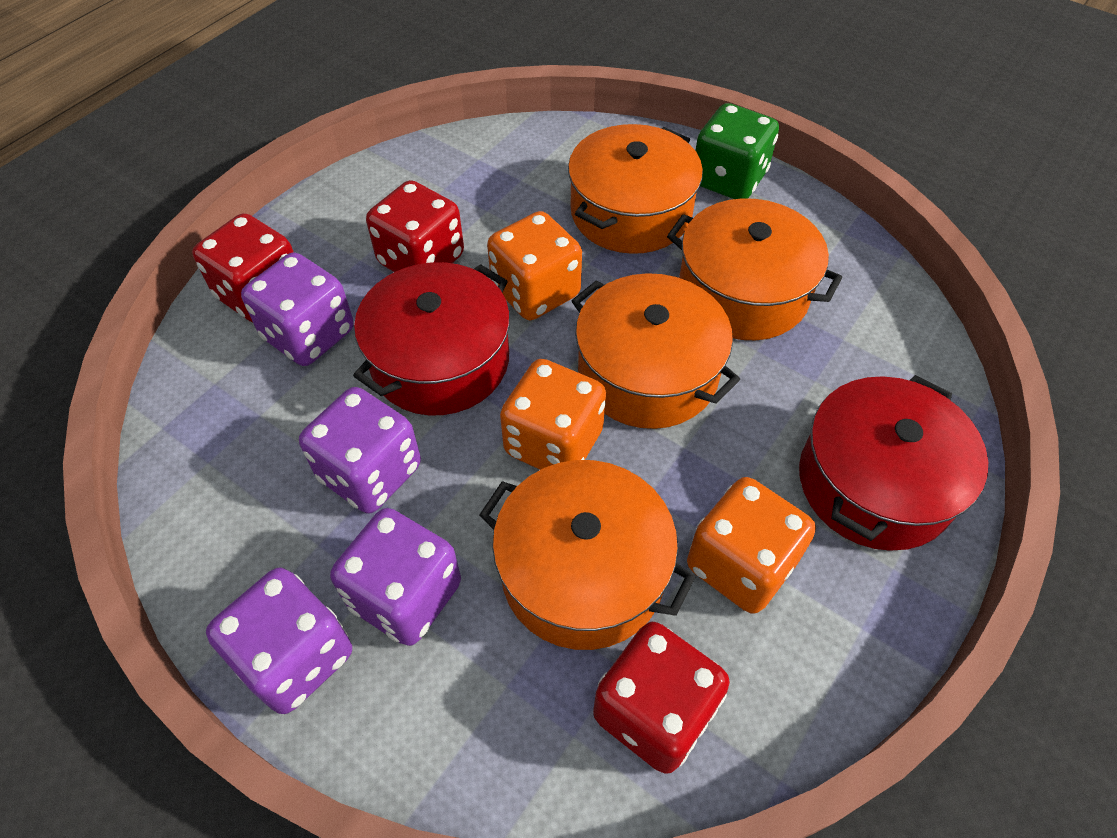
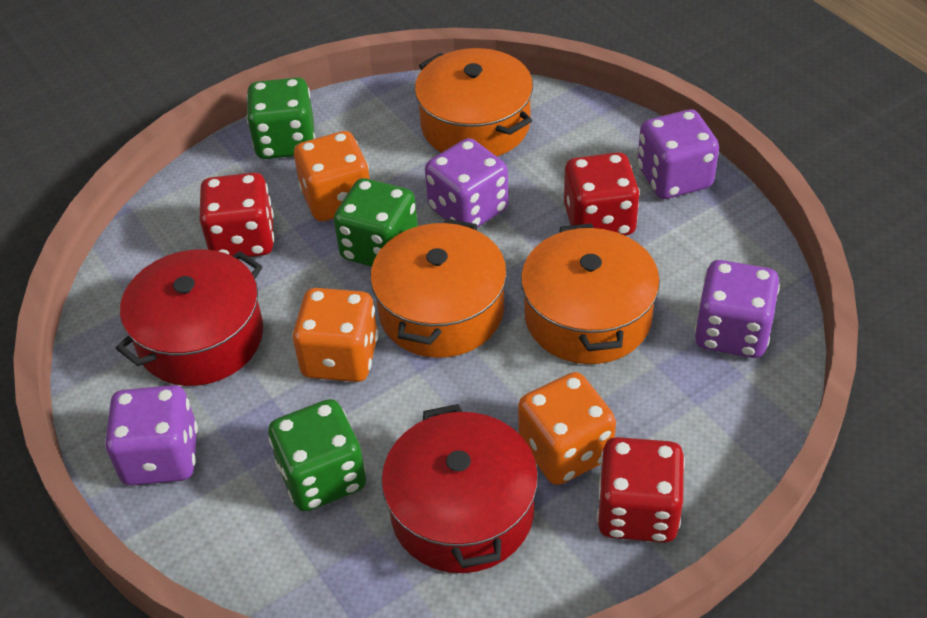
green dice: 1 -> 3
orange pot: 4 -> 3

